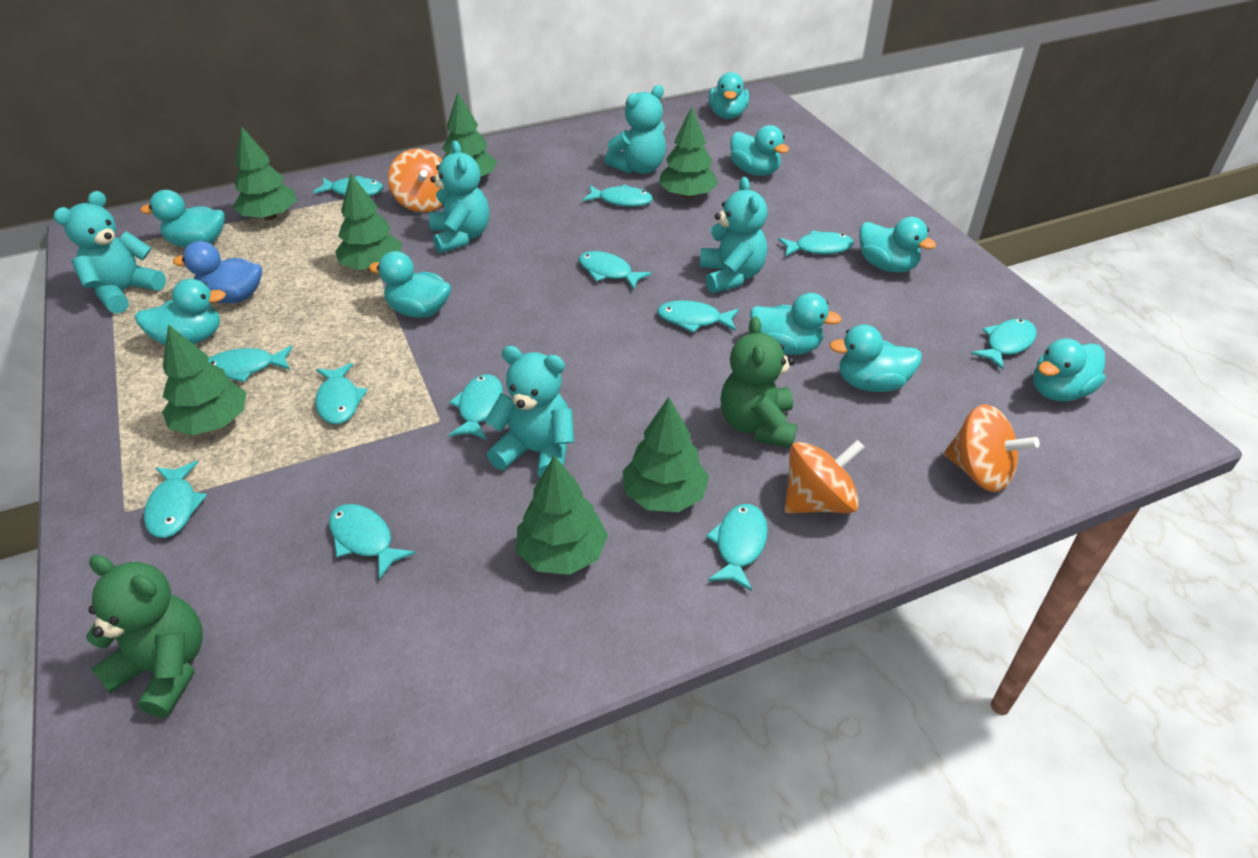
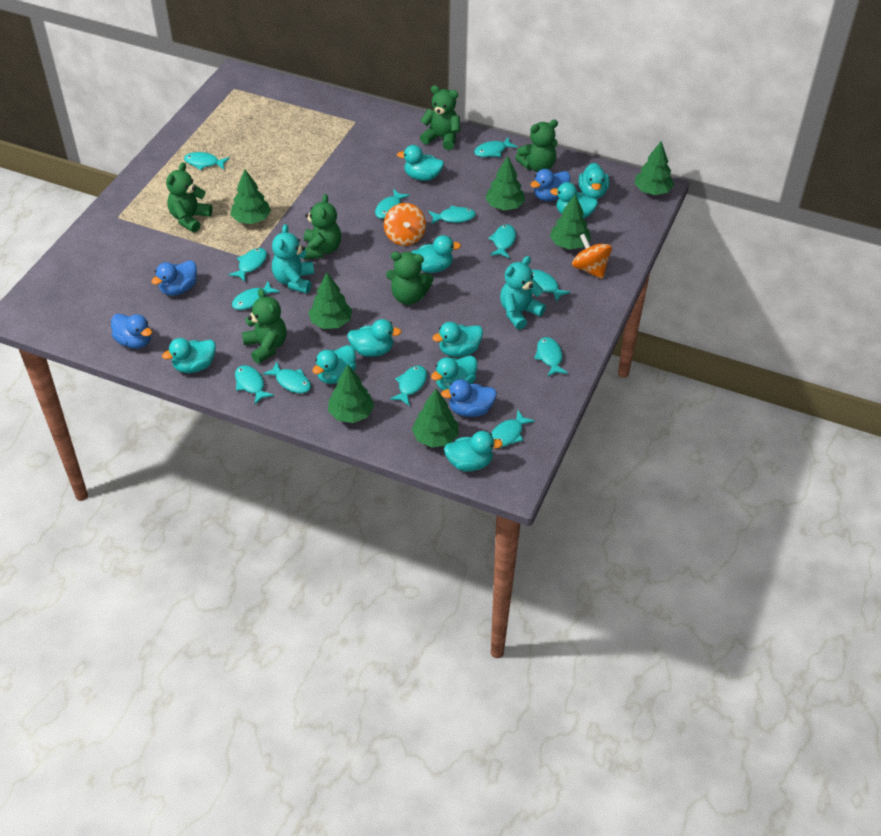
blue duck: 1 -> 4
green teddy bear: 2 -> 6
orange spinning top: 3 -> 2
turquoise duck: 9 -> 10
turquoise fish: 12 -> 13
turquoise teddy bear: 5 -> 2

